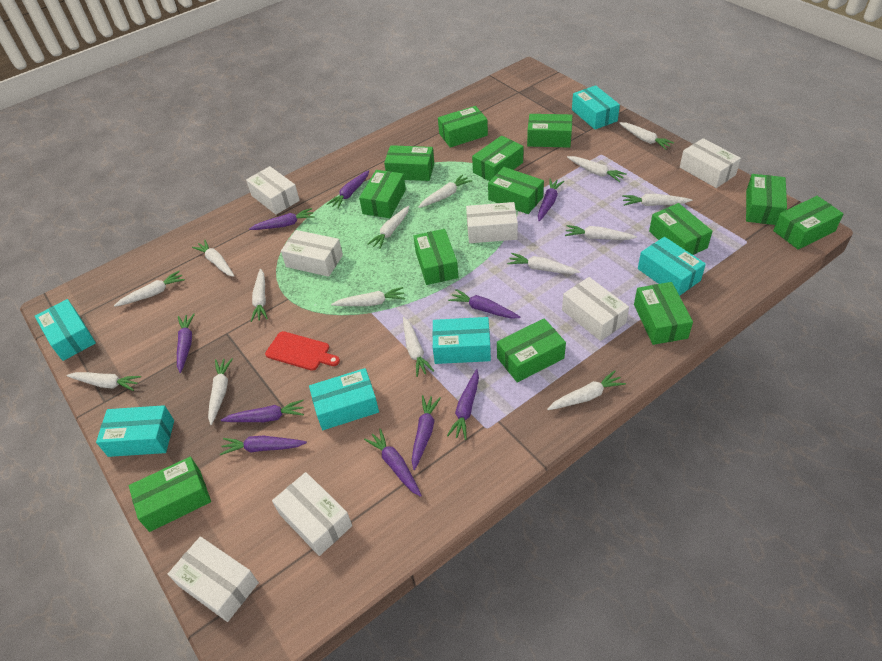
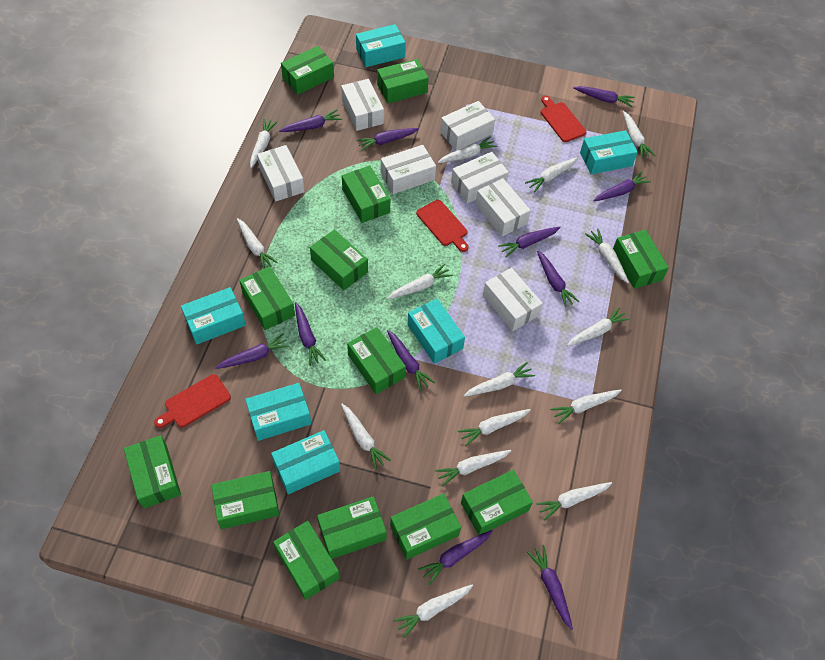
purple carrot: 10 -> 11
red cutting board: 1 -> 3

